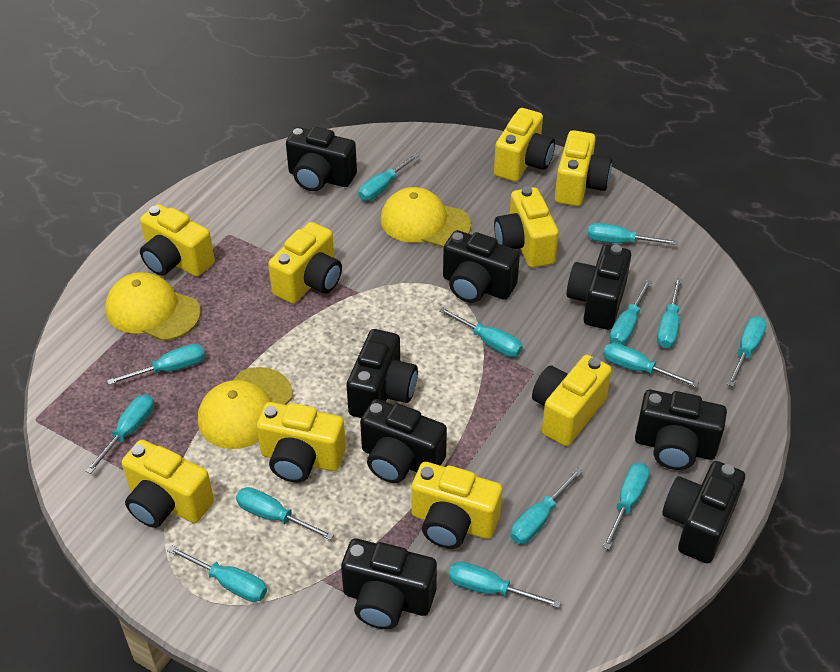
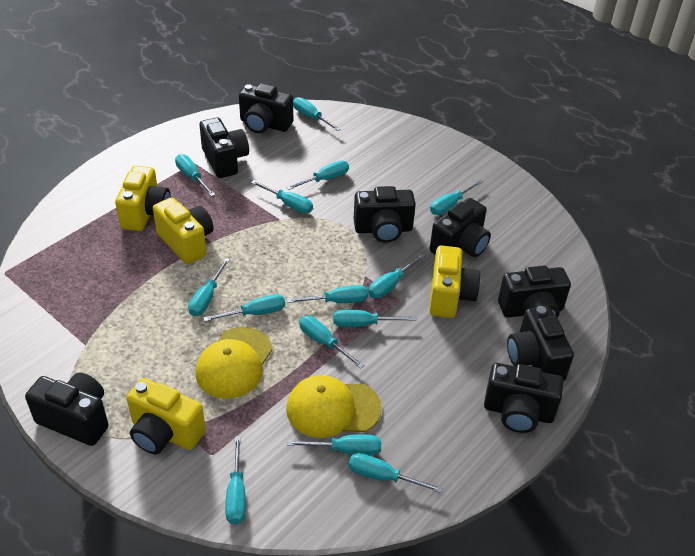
yellow camera: 9 -> 4
yellow cap: 3 -> 2

